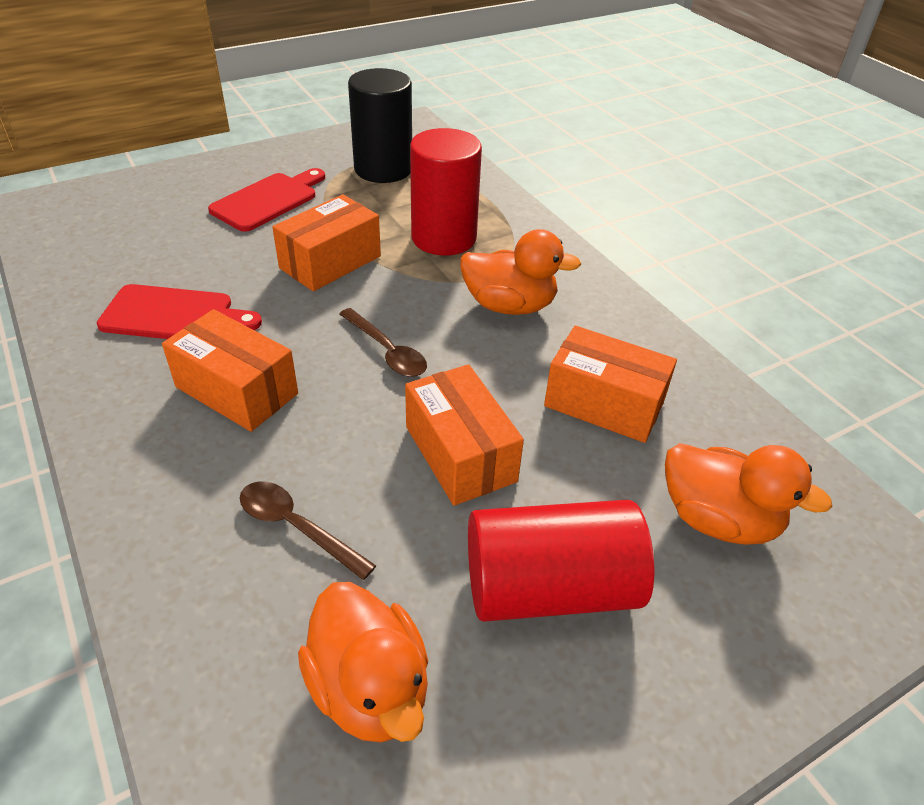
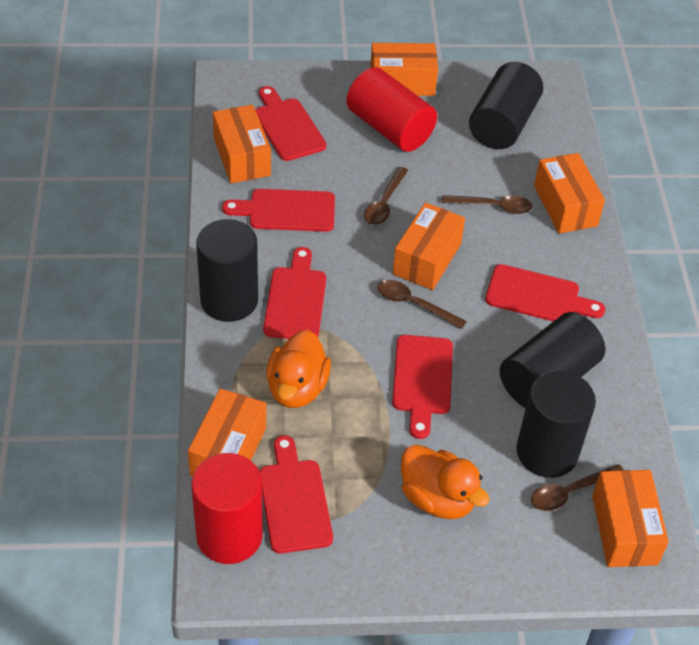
black cylinder: 1 -> 4
brown spoon: 2 -> 4
orange box: 4 -> 6
orange duck: 3 -> 2
red cutting board: 2 -> 6

